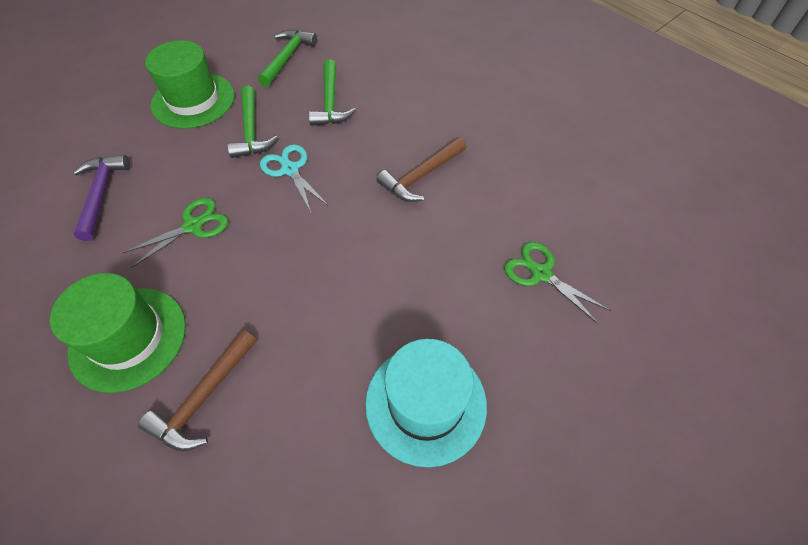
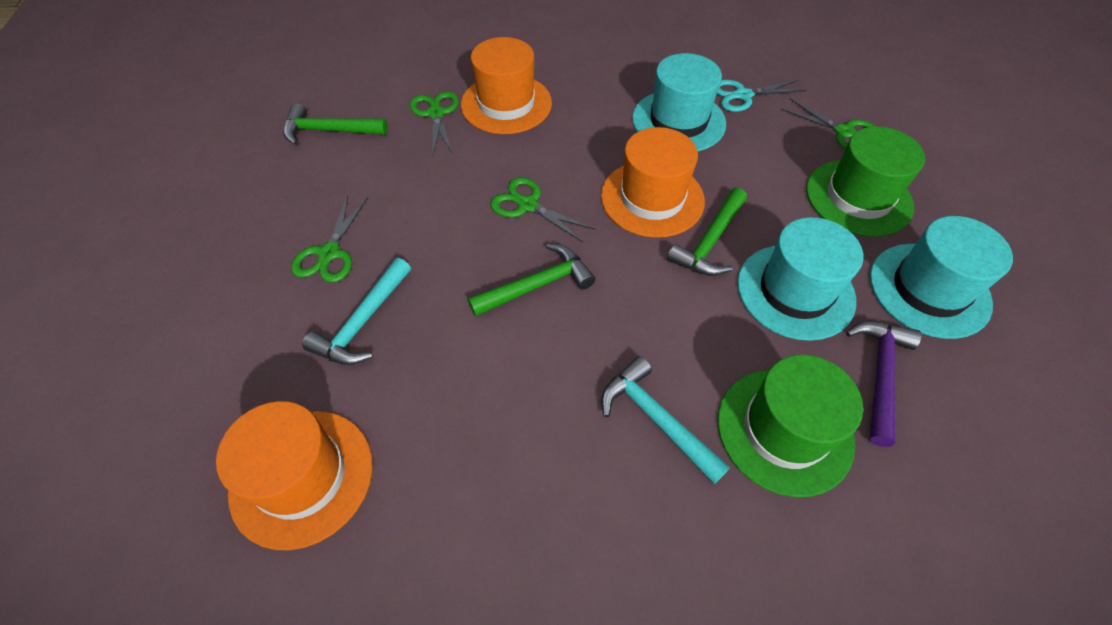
brown hammer: 2 -> 0
green scissors: 2 -> 4
orange hat: 0 -> 3
turquoise hammer: 0 -> 2
turquoise hat: 1 -> 3

